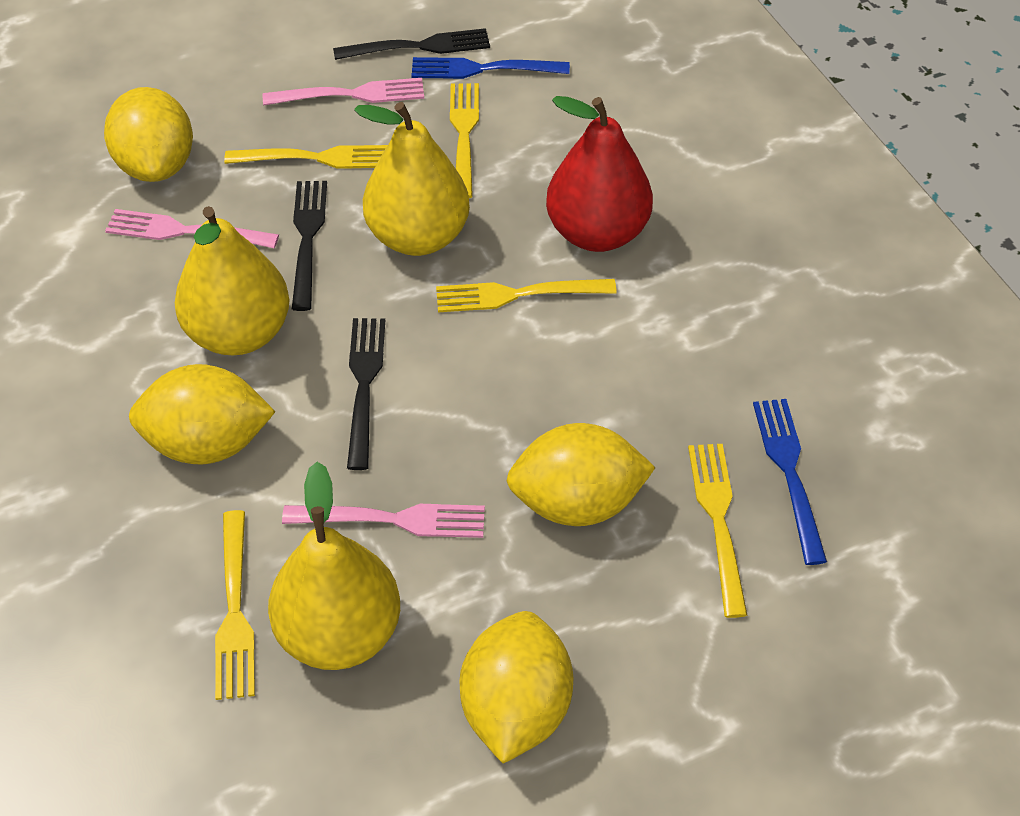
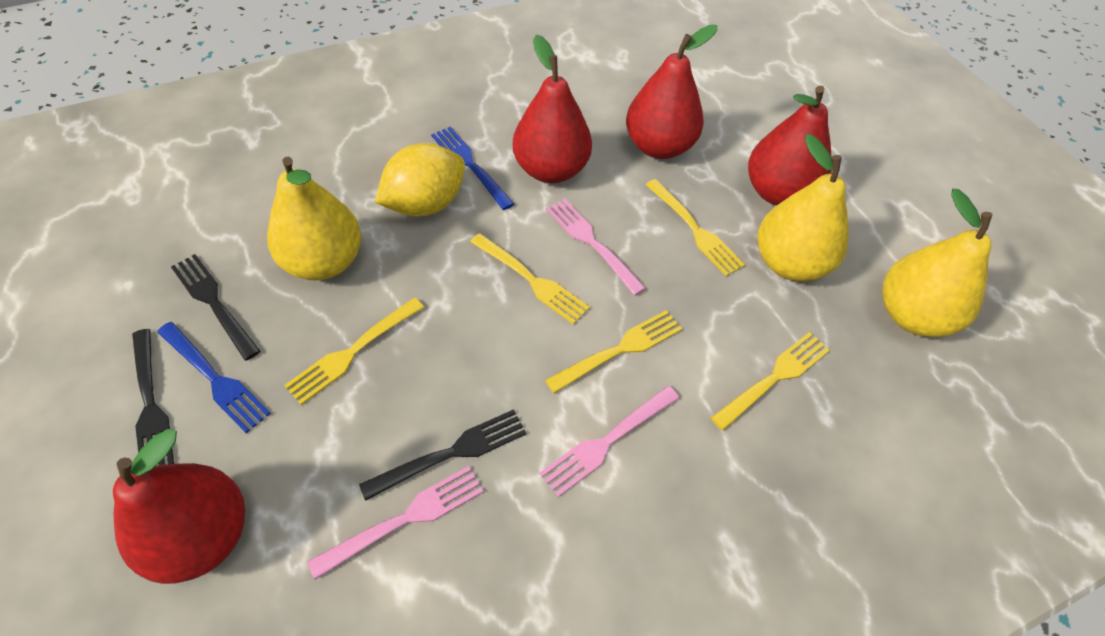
red pear: 1 -> 4
yellow lemon: 4 -> 1

